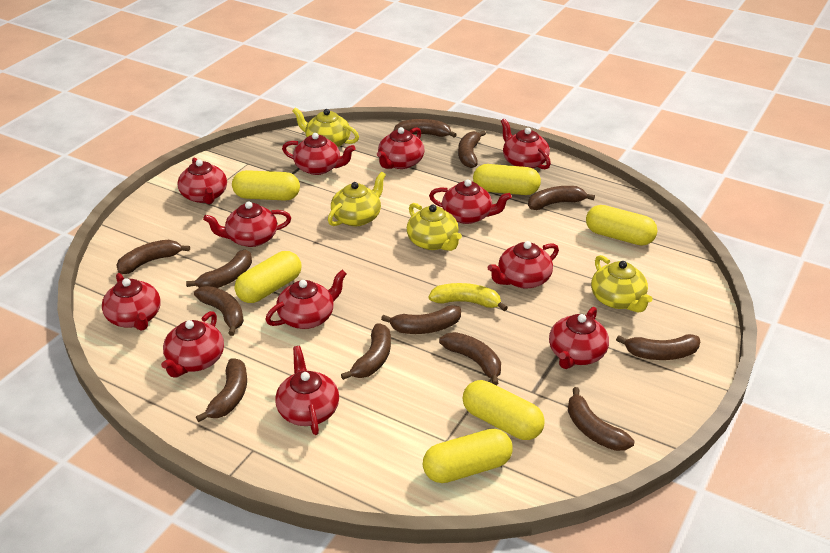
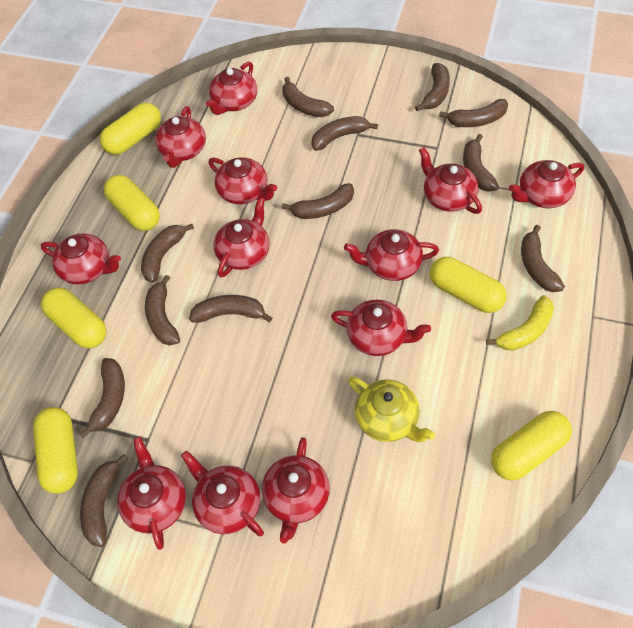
yellow teapot: 4 -> 1

